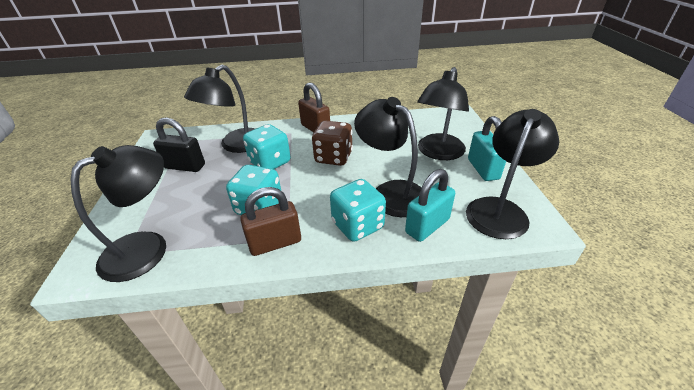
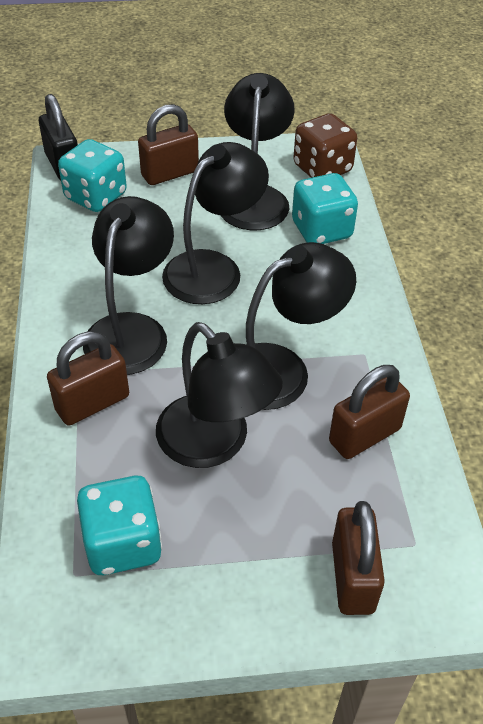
brown padlock: 2 -> 4
turquoise padlock: 2 -> 0

